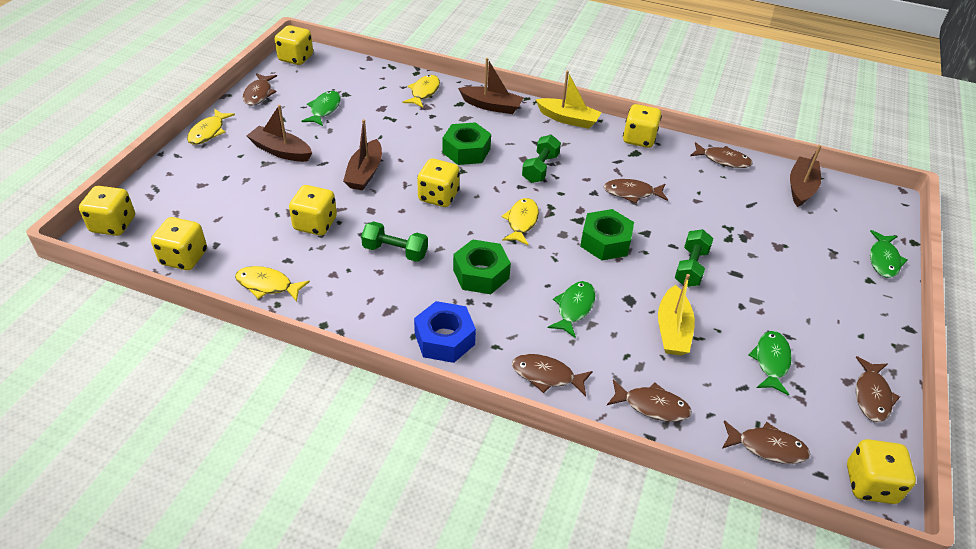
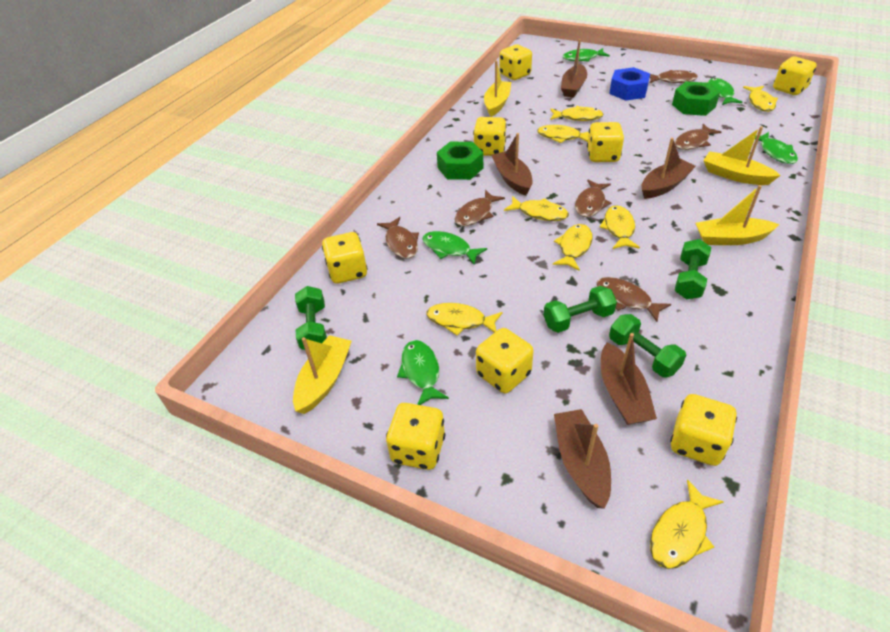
brown boat: 4 -> 5
brown fish: 7 -> 6
green dumbbell: 3 -> 4
green fish: 4 -> 5
green nut: 3 -> 2
yellow boat: 2 -> 4
yellow dice: 7 -> 8
yellow fish: 4 -> 8

